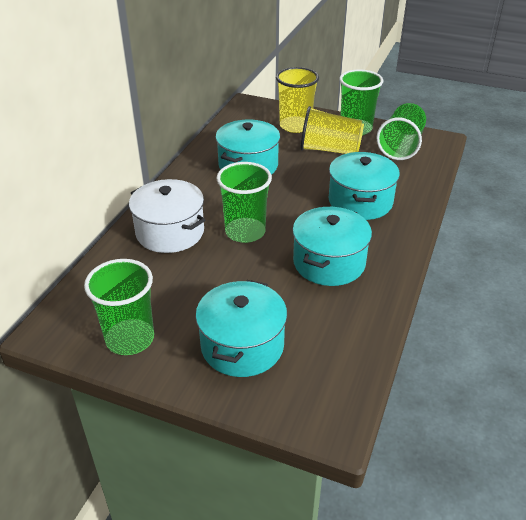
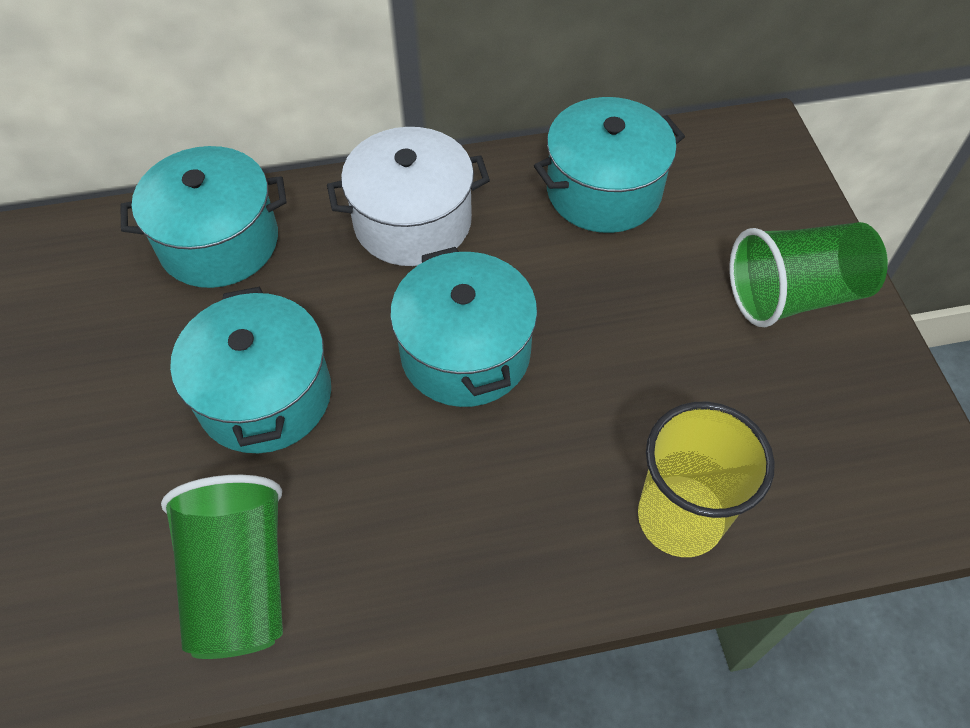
green cup: 4 -> 2
yellow cup: 2 -> 1

